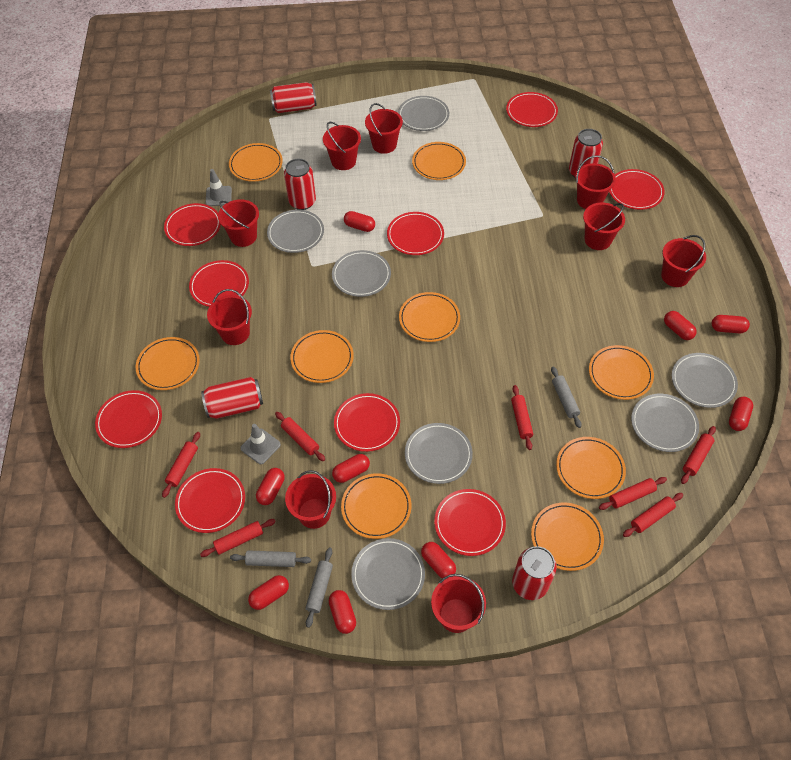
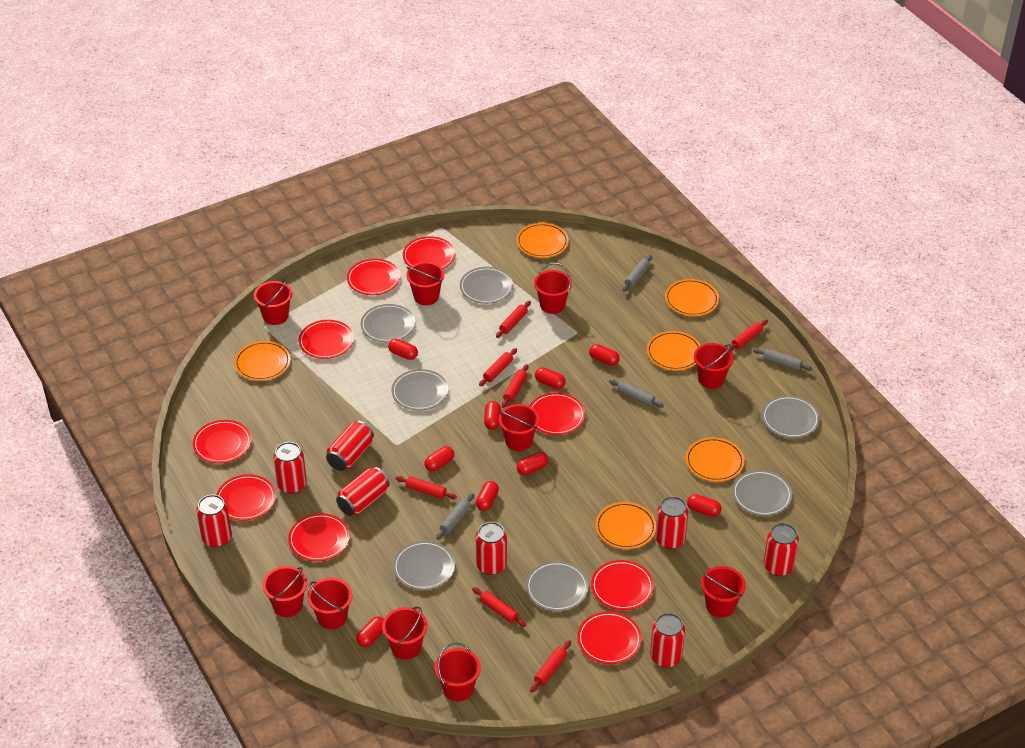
grey rolling pin: 3 -> 4
grey traffic cone: 2 -> 0
orange plate: 9 -> 6
red bucket: 9 -> 10
red can: 5 -> 8

